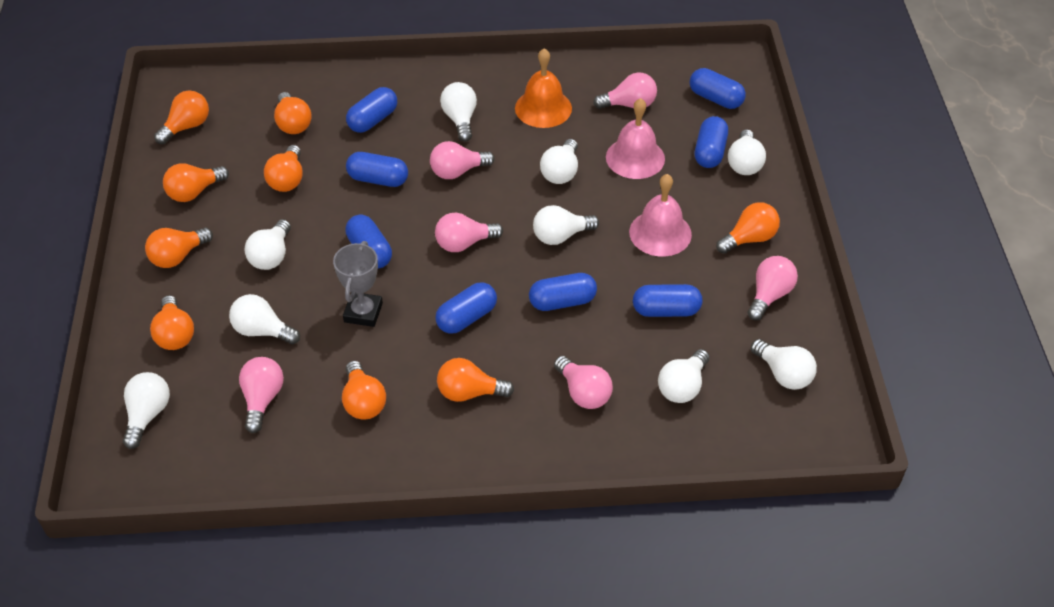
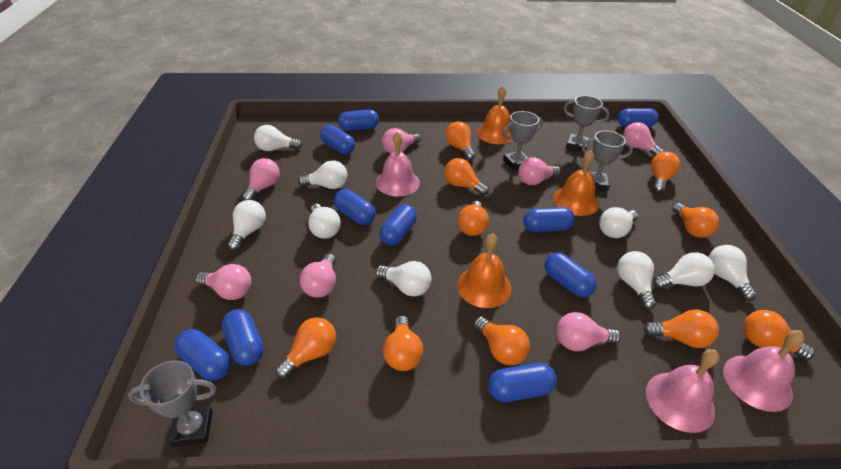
blue capsule: 8 -> 10
grey trophy: 1 -> 4
orange bell: 1 -> 3
orange light bulb: 9 -> 10
pink bell: 2 -> 3
pink light bulb: 6 -> 7

